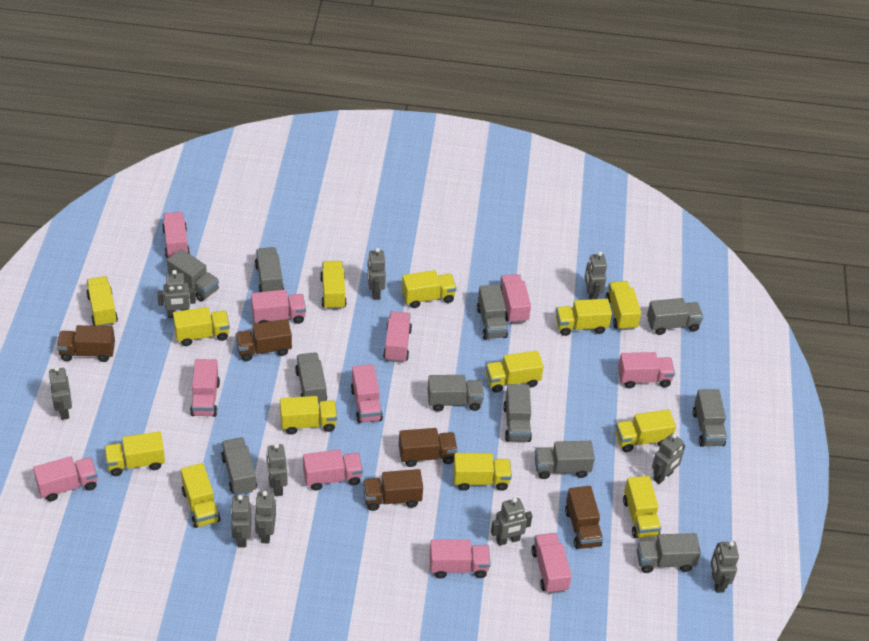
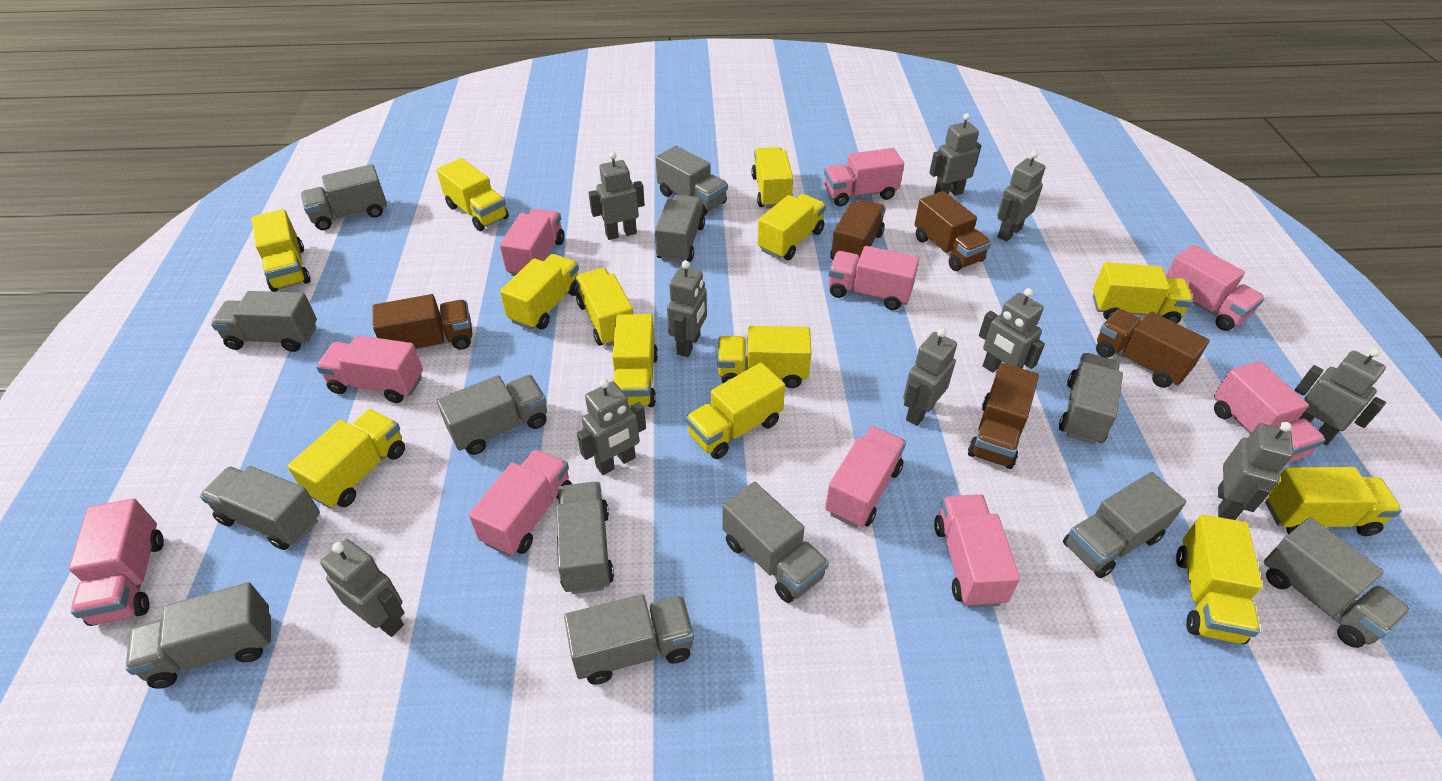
grey truck: 11 -> 13
pink truck: 11 -> 10

